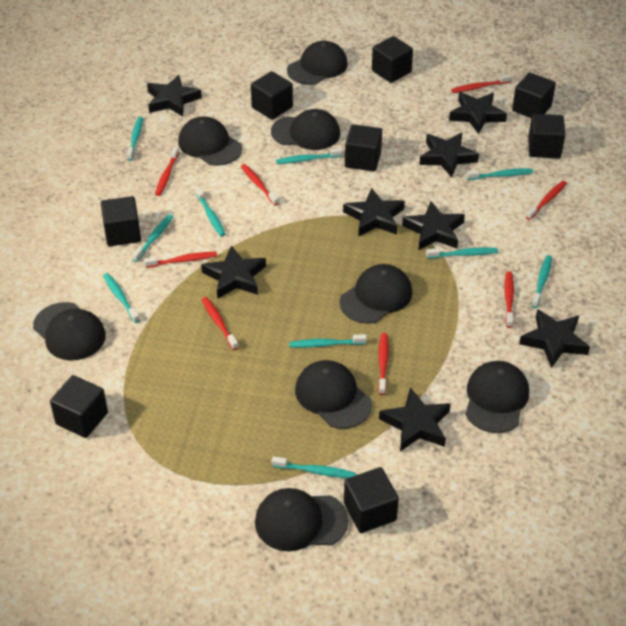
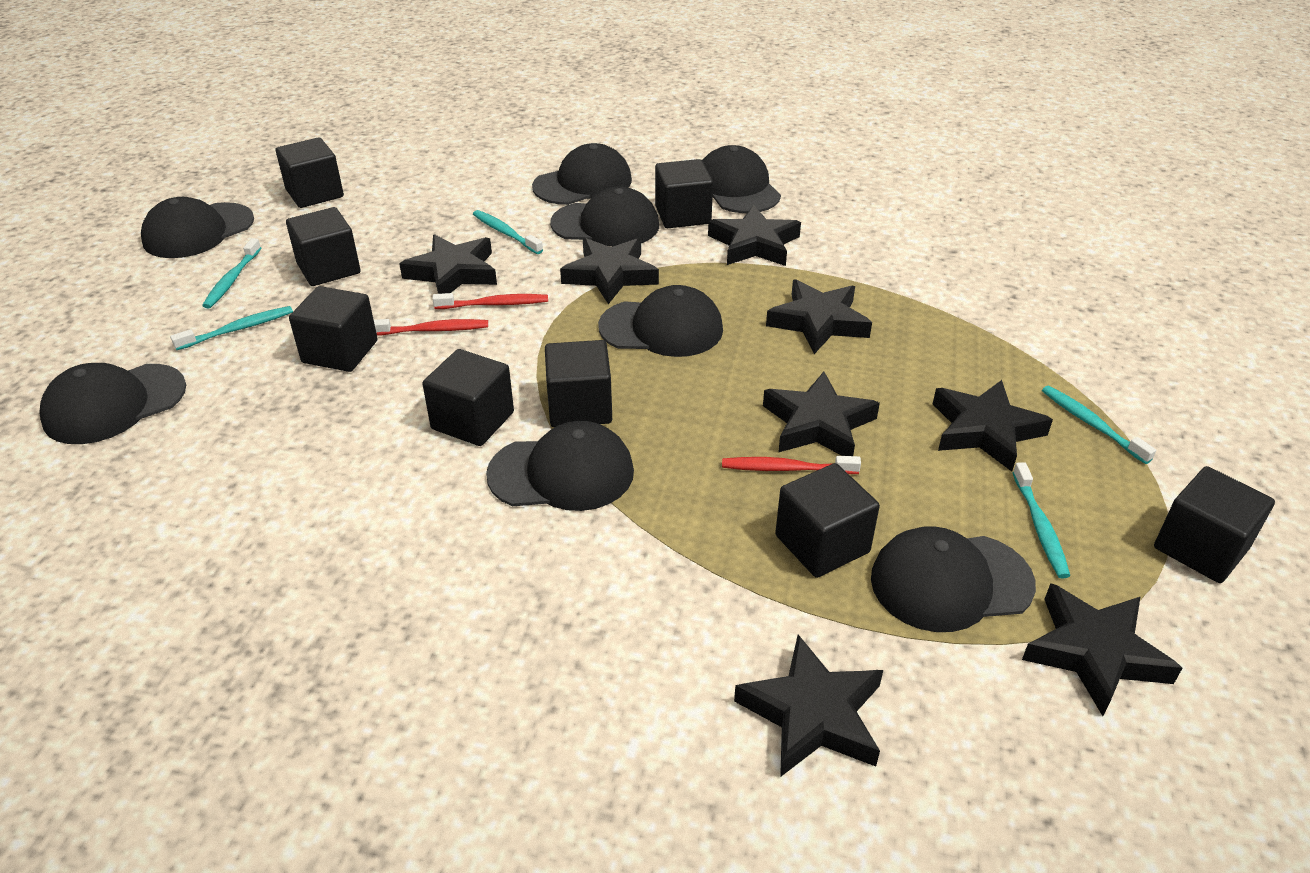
red toothbrush: 8 -> 3
turquoise toothbrush: 10 -> 5

